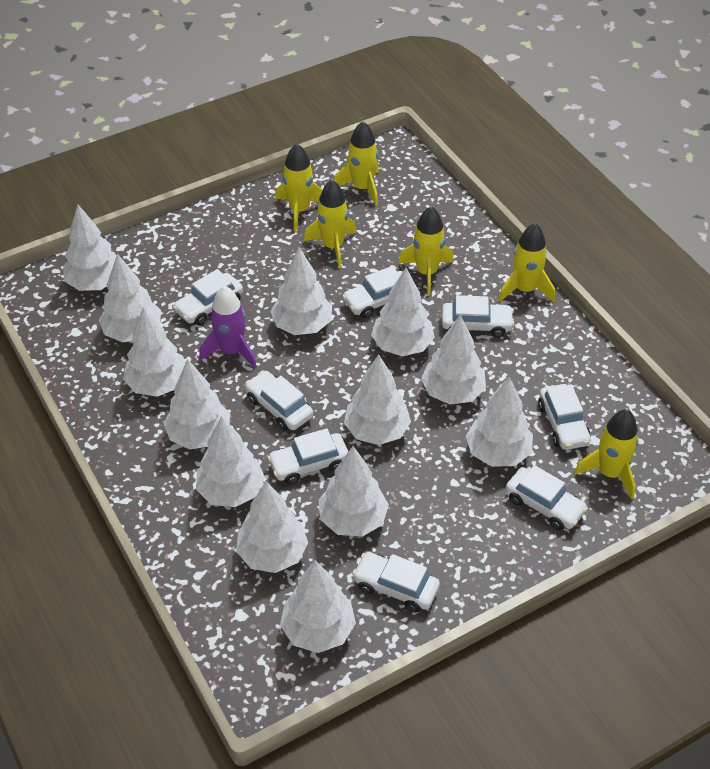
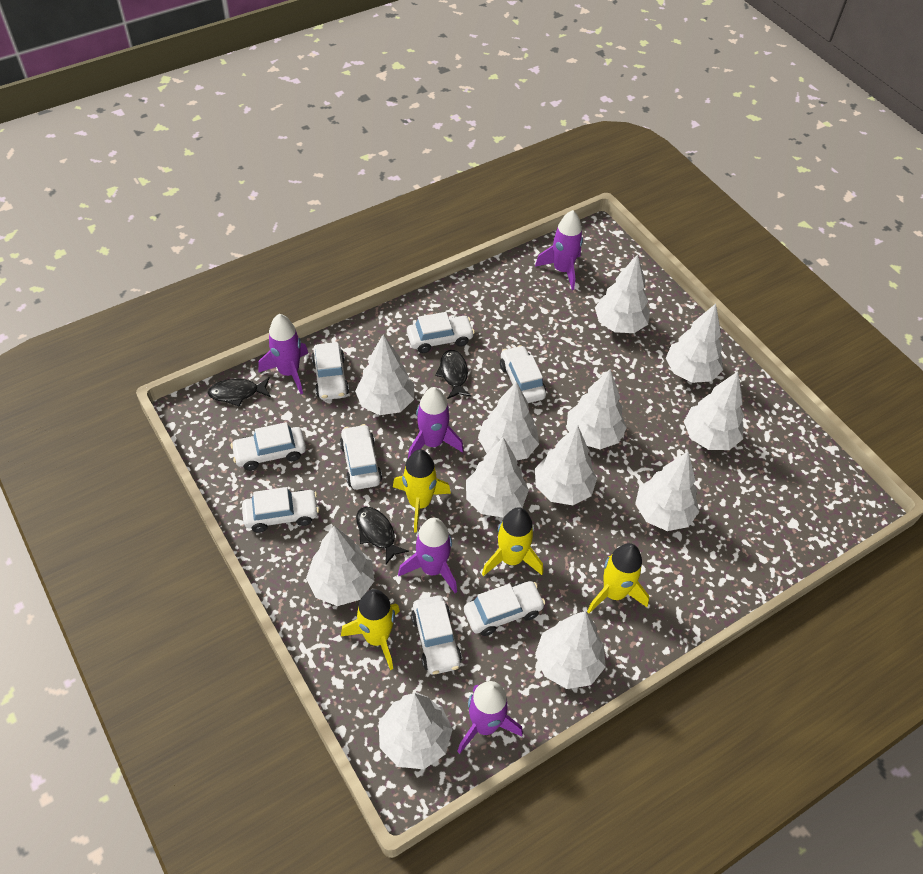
black fish: 0 -> 3
purple rocket: 1 -> 5
white tree: 13 -> 12
yellow rocket: 6 -> 4

